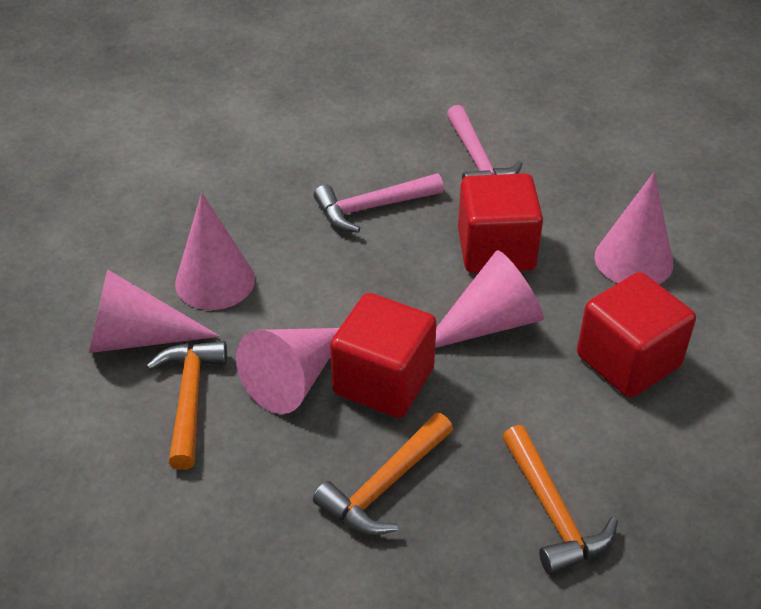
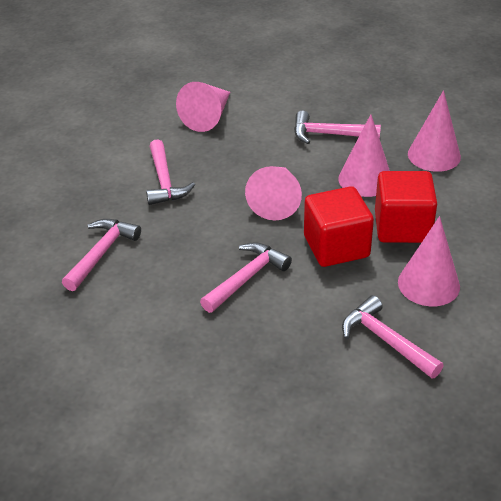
orange hammer: 3 -> 0
pink hammer: 2 -> 5
red cube: 3 -> 2

